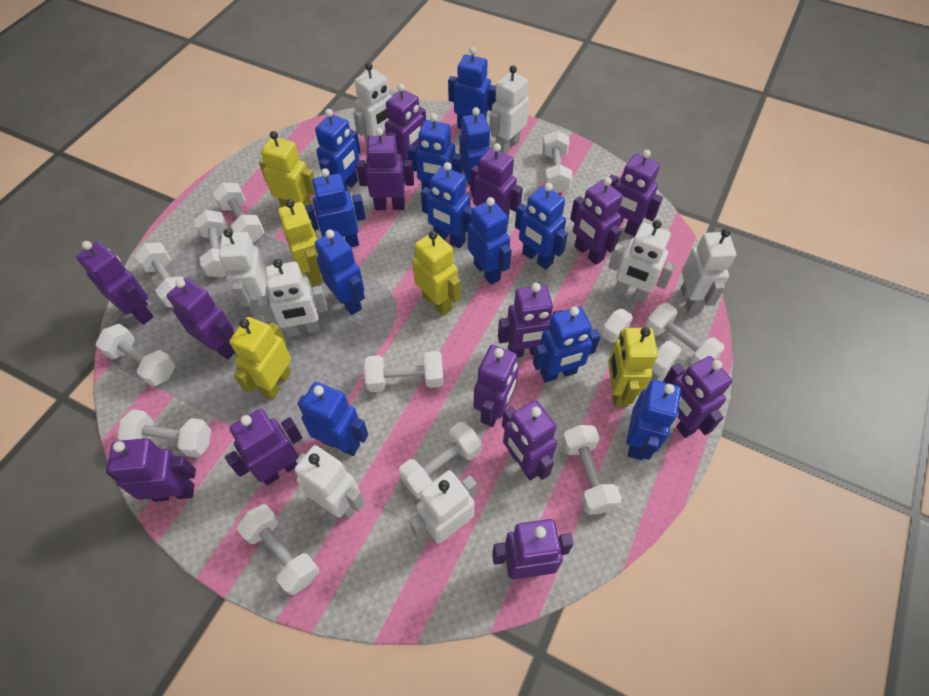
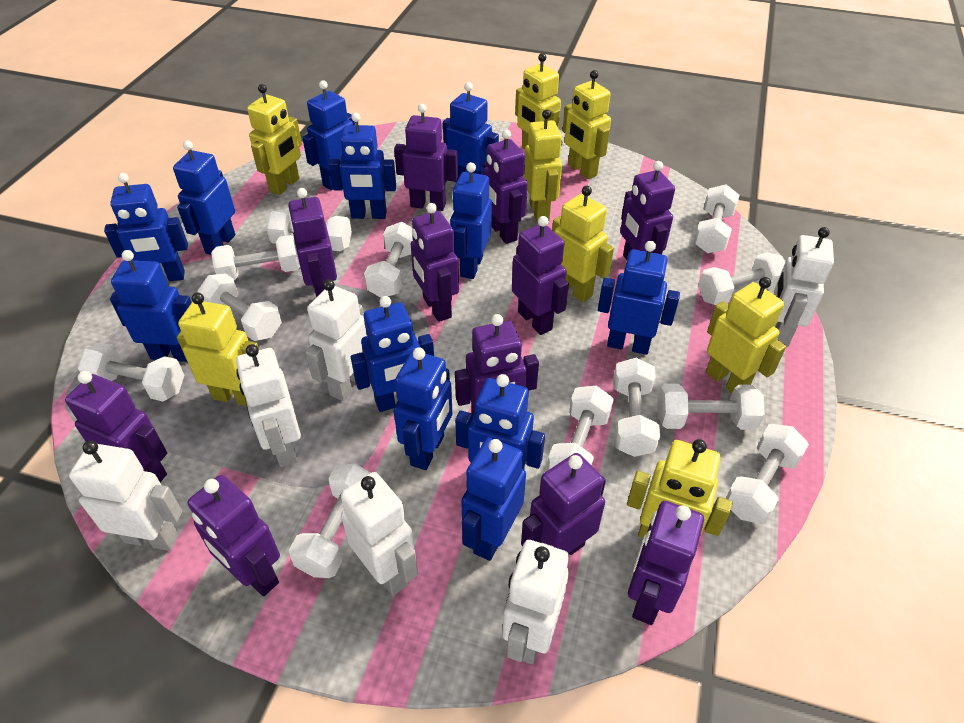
purple robot: 14 -> 11
white robot: 8 -> 6
yellow robot: 5 -> 8

